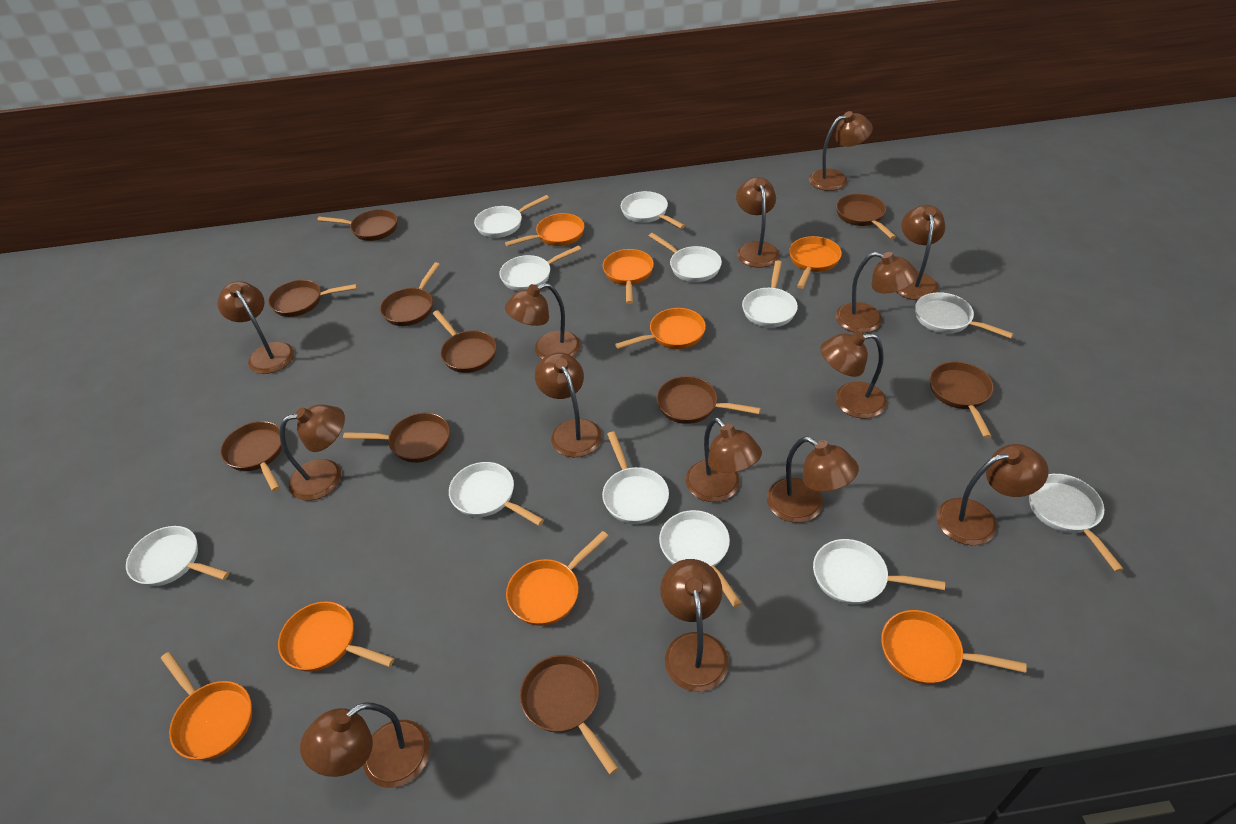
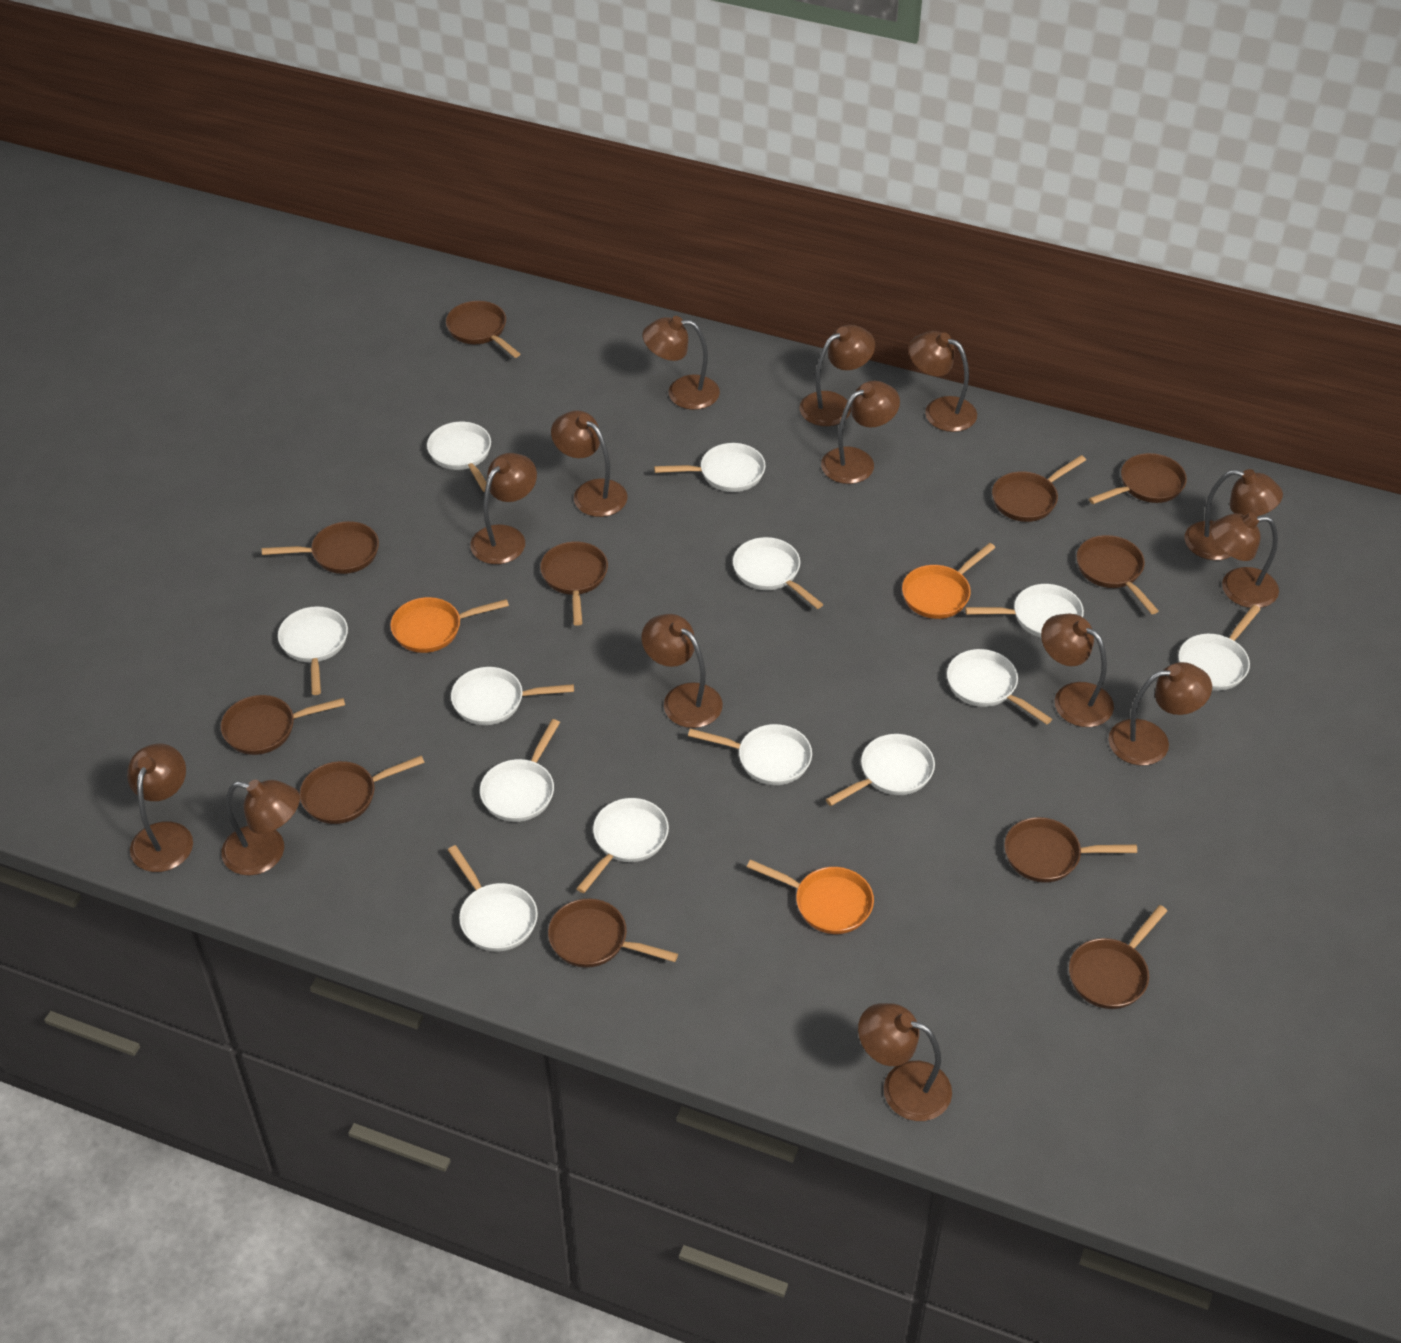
brown pan: 10 -> 11
orange pan: 8 -> 3
white pan: 12 -> 13

